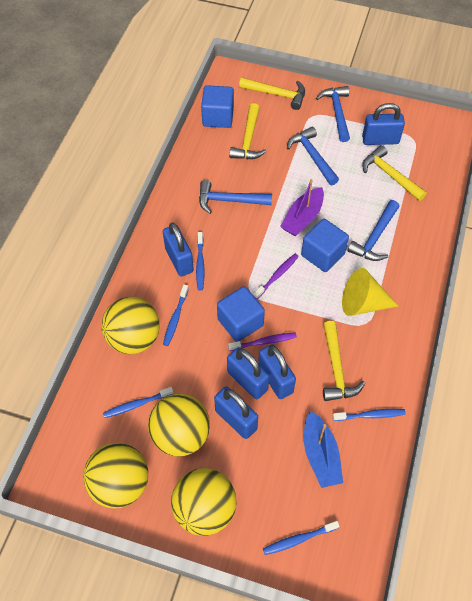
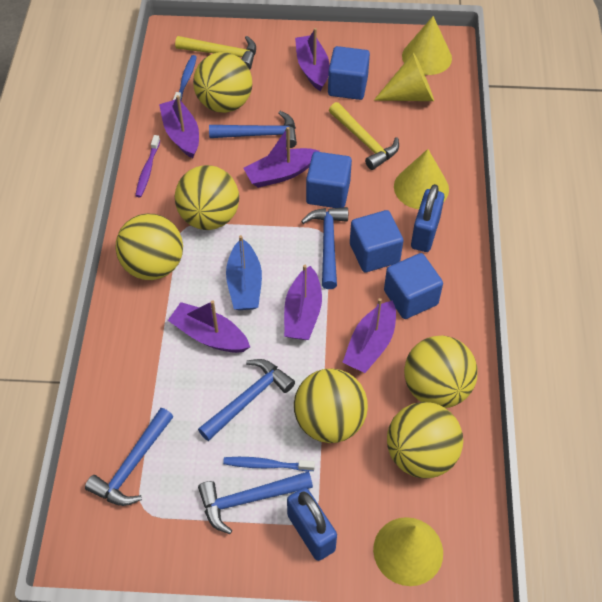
blue cube: 3 -> 4
blue hammer: 4 -> 5
blue padlock: 5 -> 2
blue toothbrush: 5 -> 2
purple boat: 1 -> 6
purple toothbrush: 2 -> 1
yellow ball: 4 -> 6
yellow cone: 1 -> 4
yellow hammer: 4 -> 2

